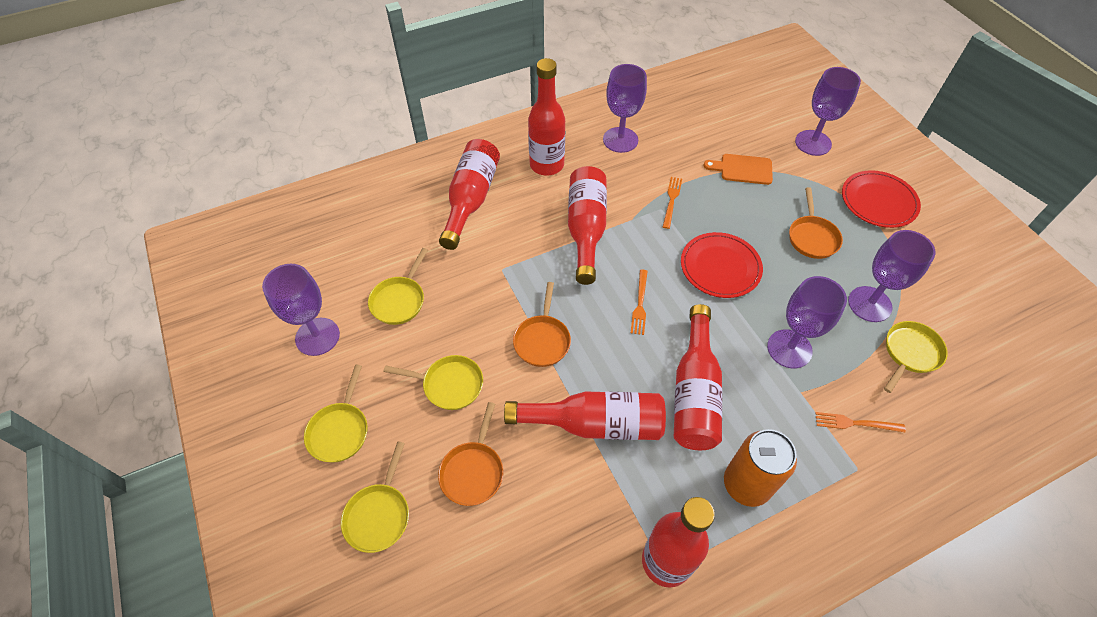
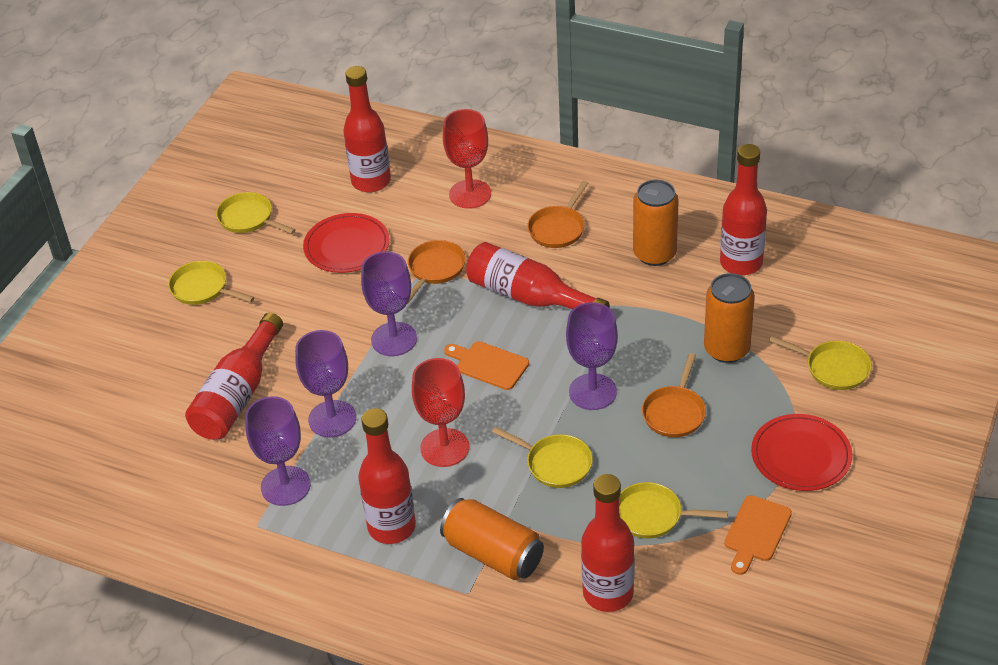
orange can: 1 -> 3
orange cutting board: 1 -> 2
orange fork: 3 -> 0
purple goblet: 5 -> 4
red goblet: 0 -> 2

